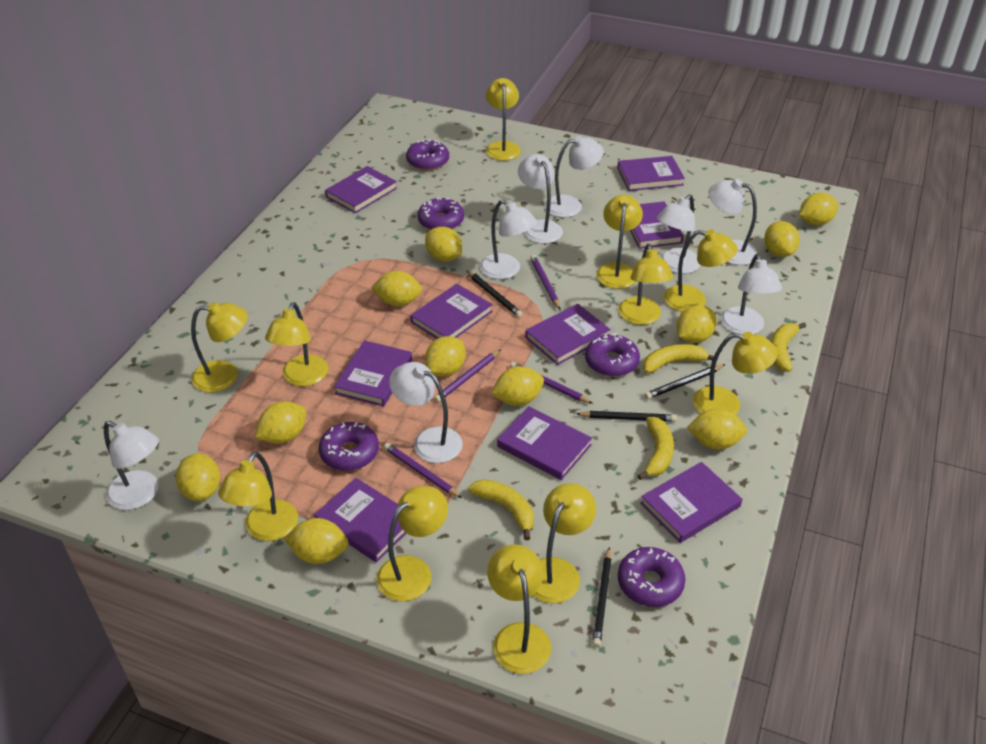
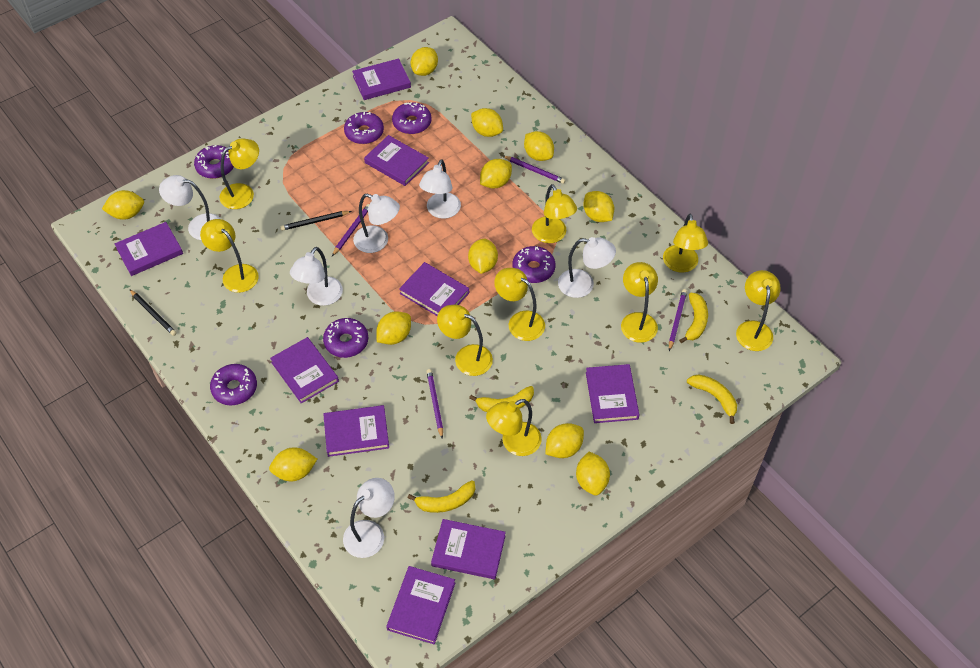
black pencil: 4 -> 2
purple donut: 5 -> 6
white lamp: 8 -> 6
yellow lamp: 11 -> 9

